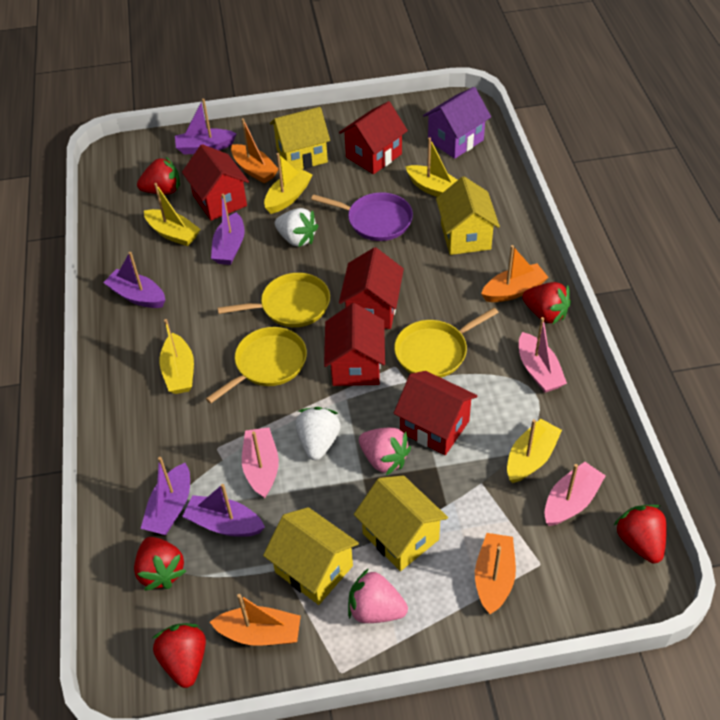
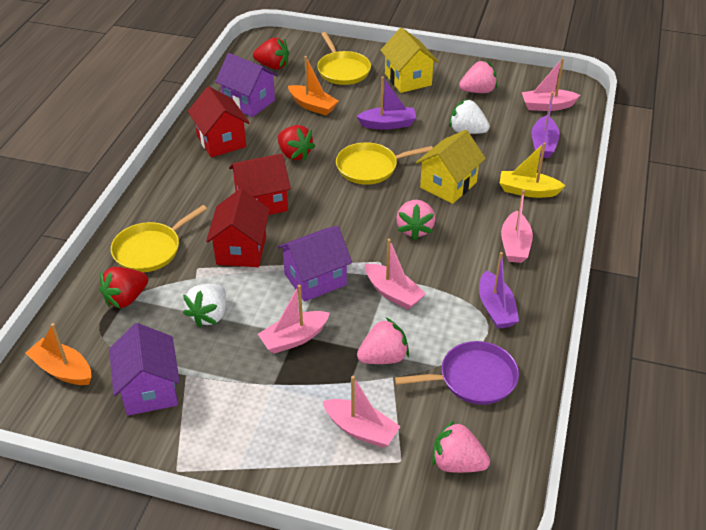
orange boat: 4 -> 2
pink boat: 3 -> 5
pink strawberry: 2 -> 4
purple boat: 5 -> 3
purple house: 1 -> 3
red house: 5 -> 3
red strawberry: 5 -> 3
yellow boat: 5 -> 1
yellow house: 4 -> 2

